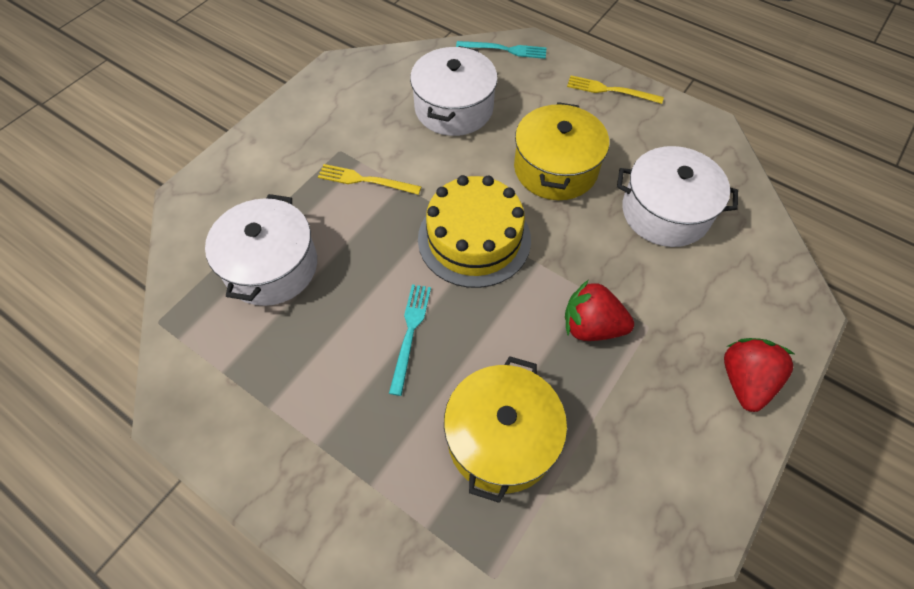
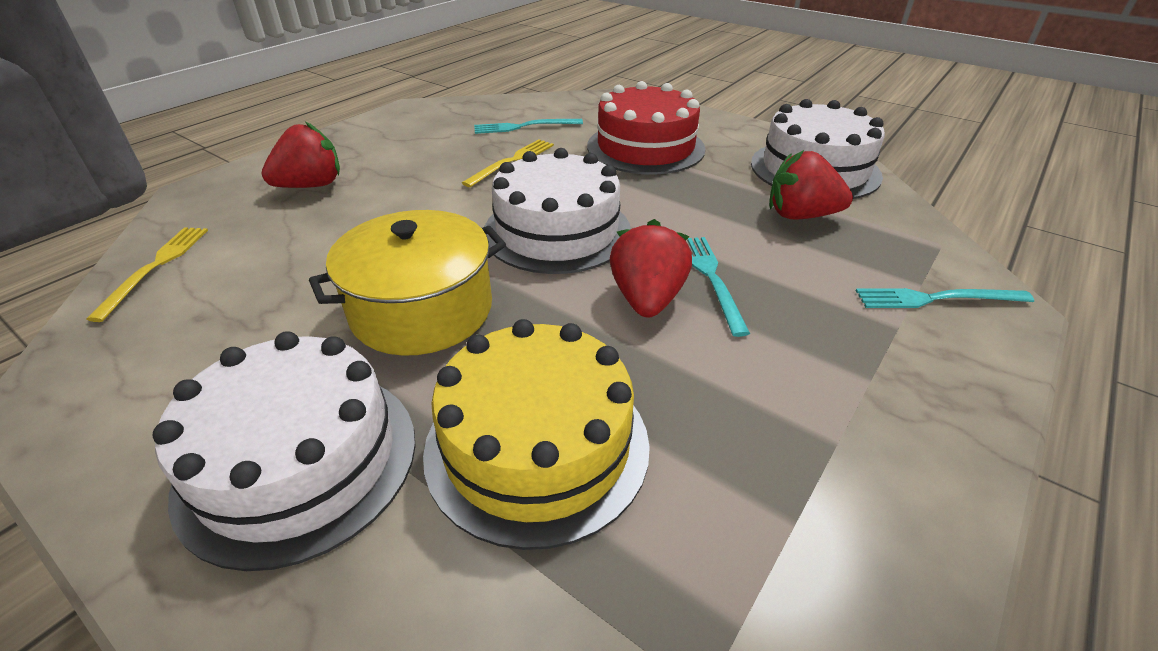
red cake: 0 -> 1
red strawberry: 2 -> 3
turquoise fork: 2 -> 3
white cake: 0 -> 3
white pot: 3 -> 0
yellow pot: 2 -> 1

